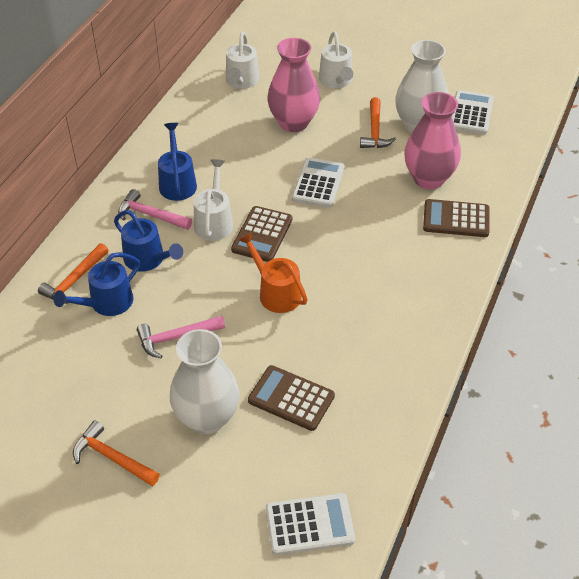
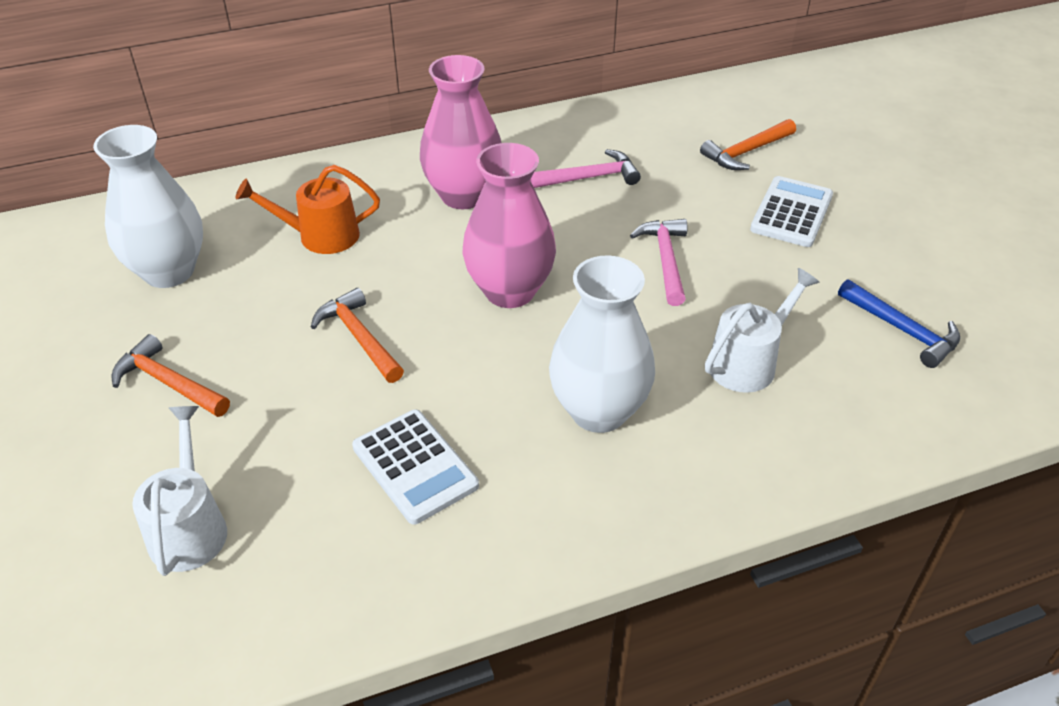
blue hammer: 0 -> 1
blue watering can: 3 -> 0
brown calculator: 3 -> 0
white calculator: 3 -> 2
white watering can: 3 -> 2

